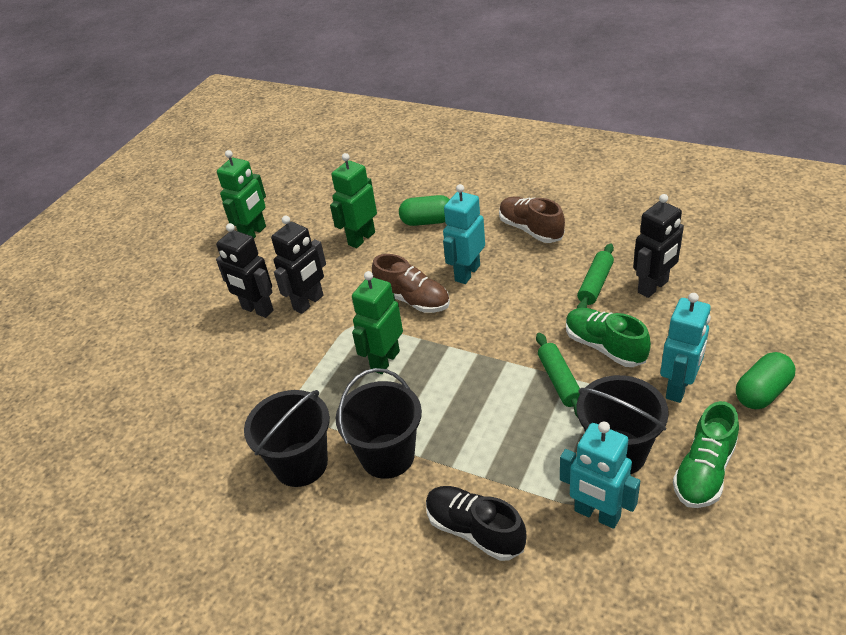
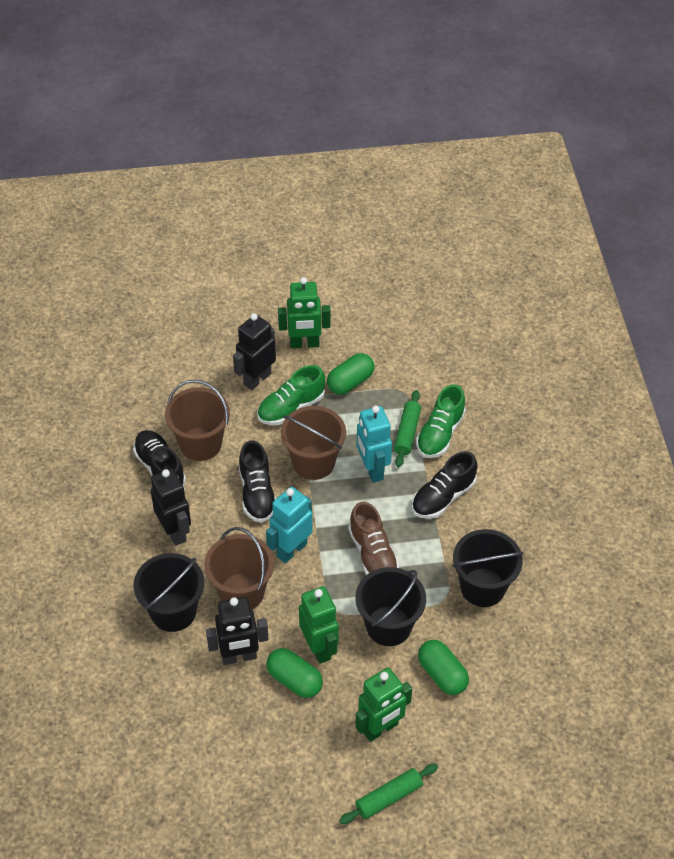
black shoe: 1 -> 3
brown bucket: 0 -> 3
brown shoe: 2 -> 1
green capsule: 2 -> 3
turquoise robot: 3 -> 2

